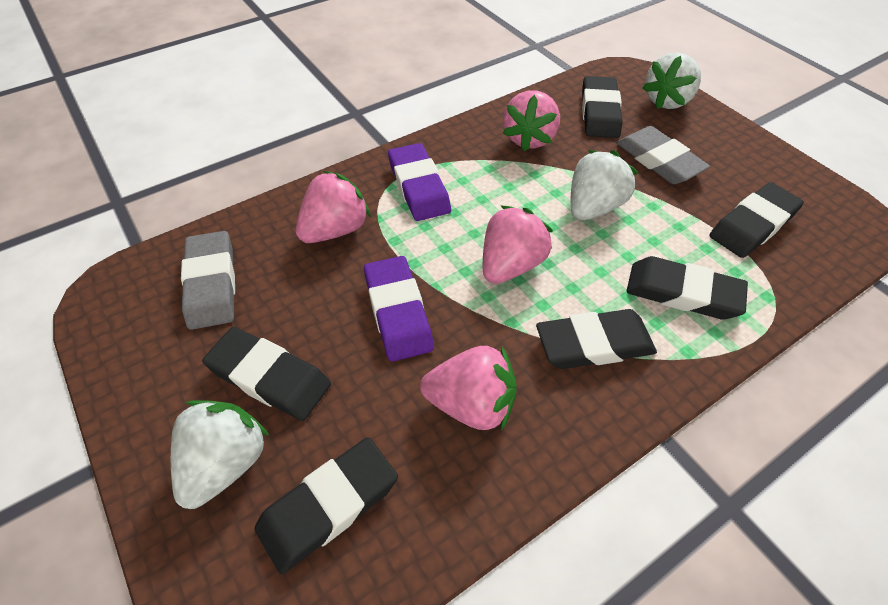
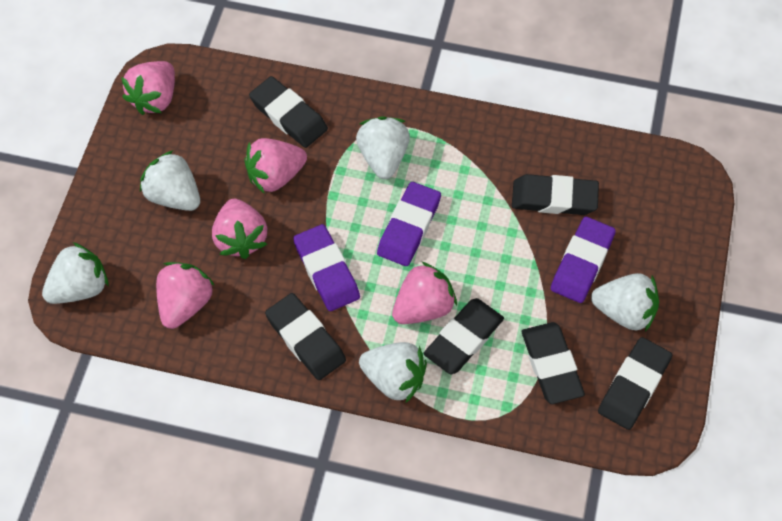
grey eraser: 2 -> 0
pink strawberry: 4 -> 5
purple eraser: 2 -> 3
white strawberry: 3 -> 5

